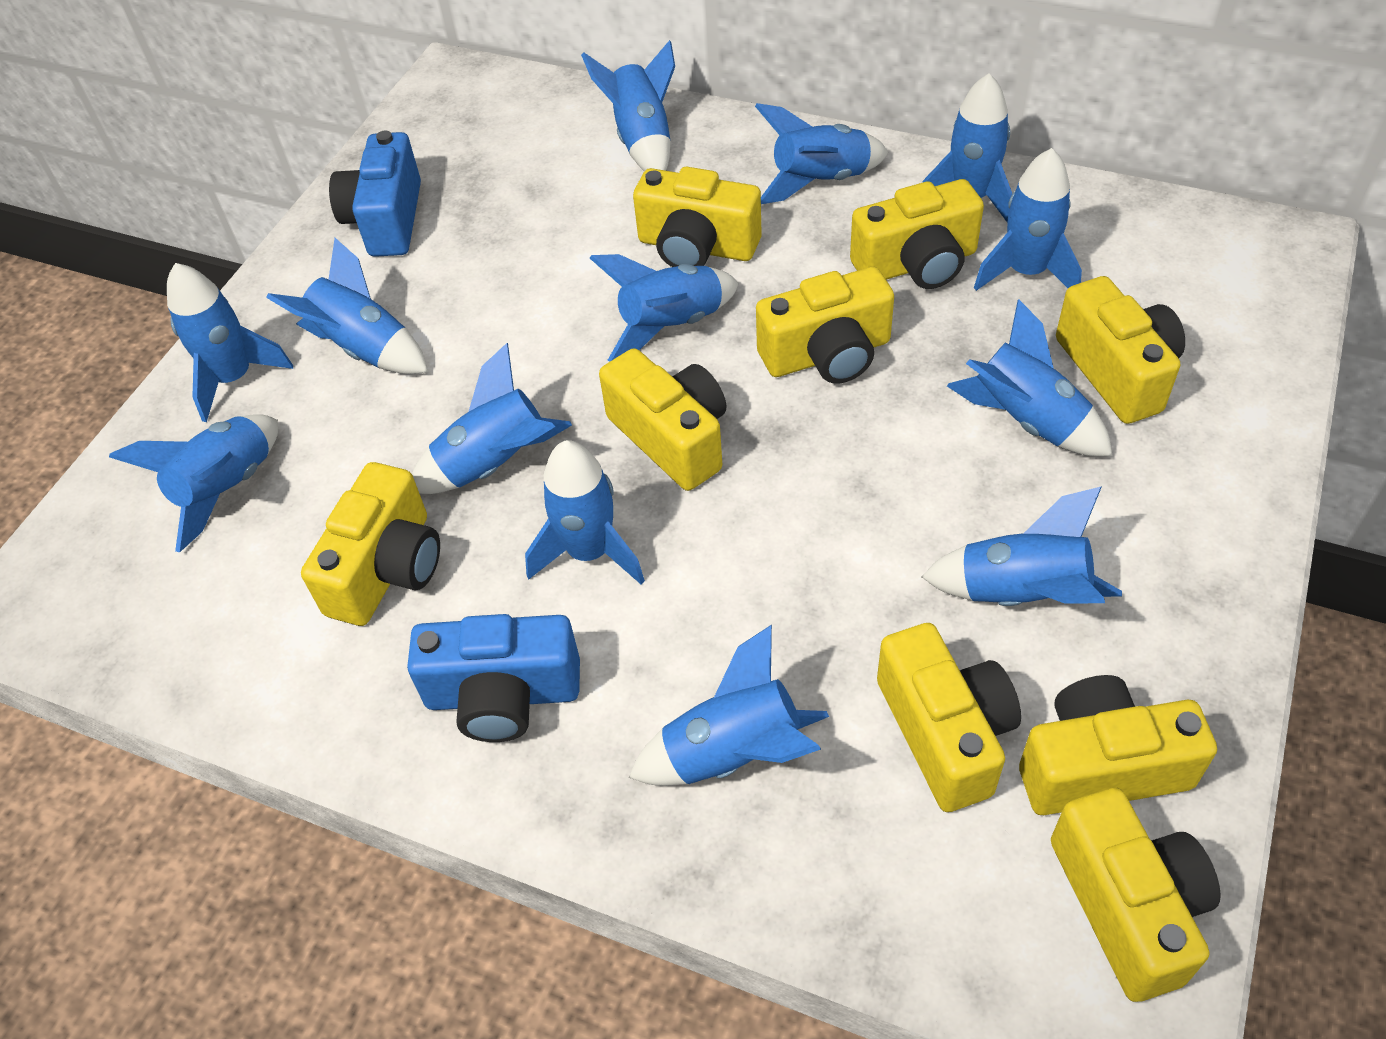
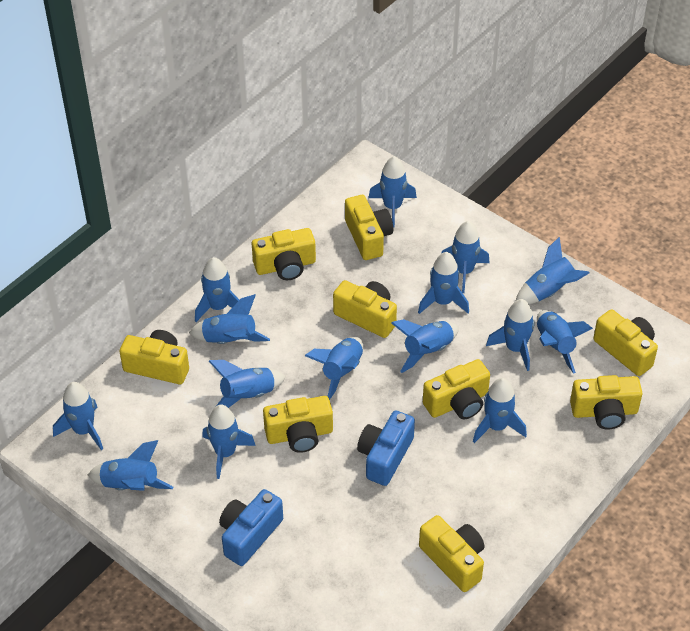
blue rocket: 13 -> 15

